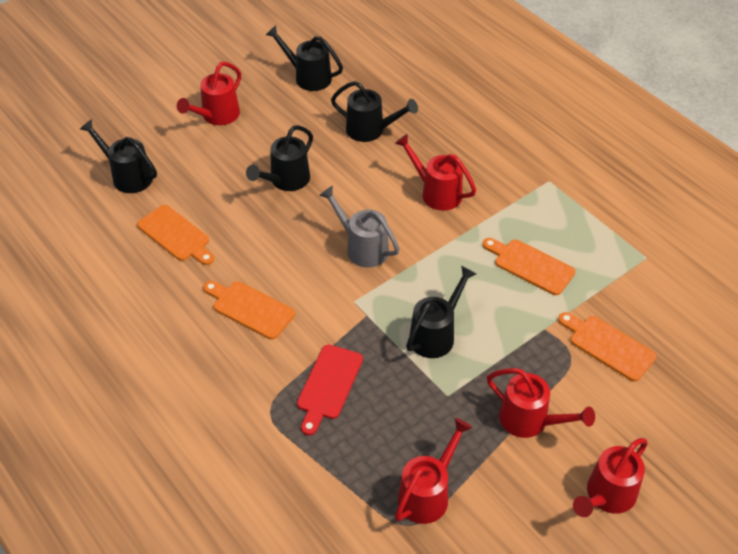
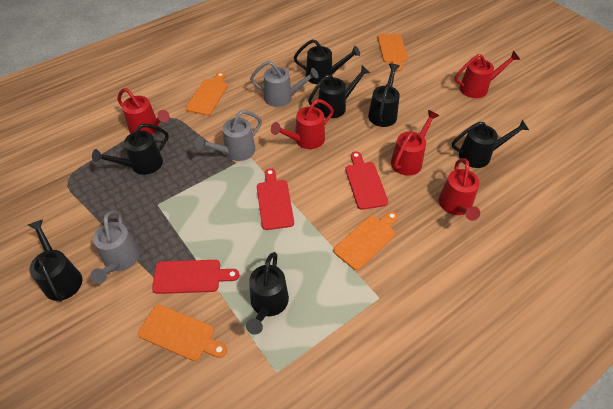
black watering can: 5 -> 7
grey watering can: 1 -> 3
red cutting board: 1 -> 3

